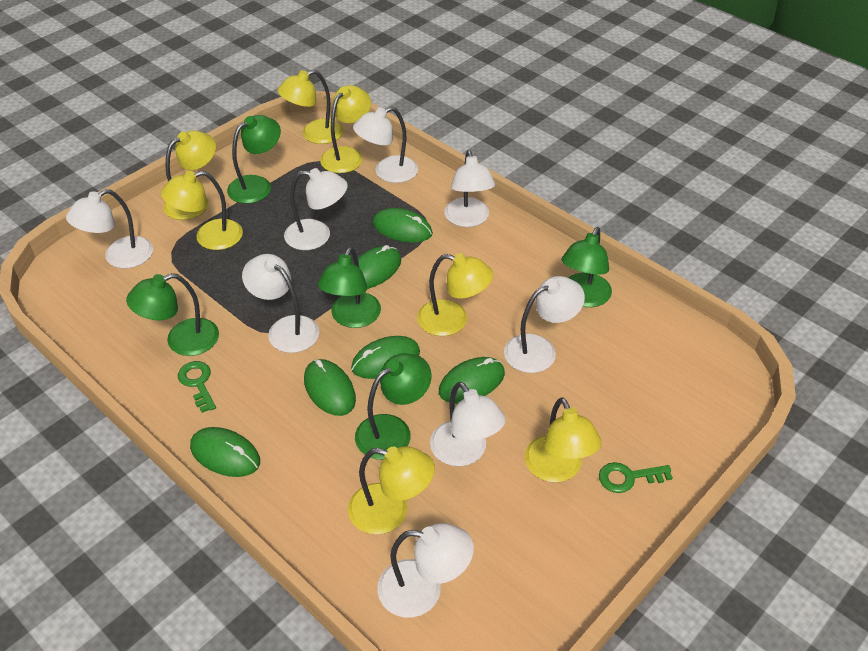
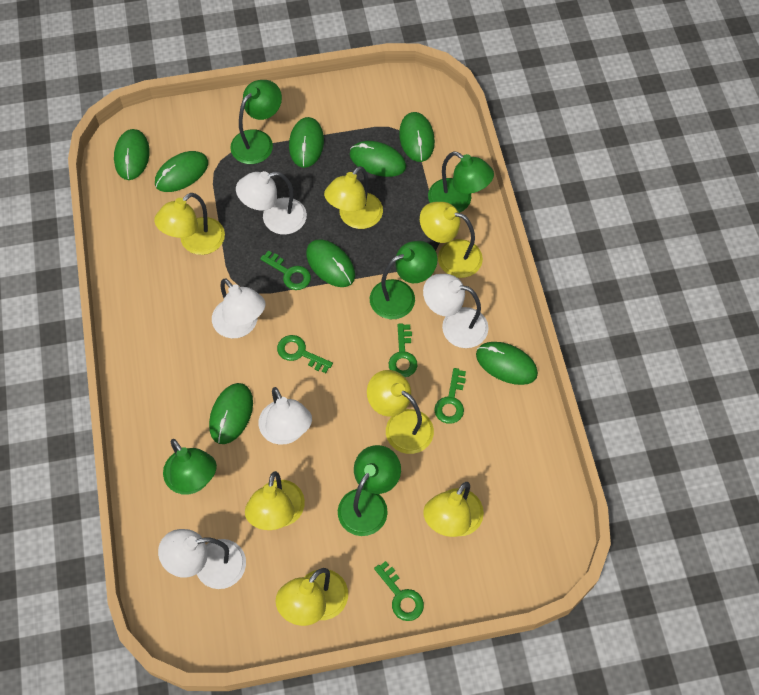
green key: 2 -> 5
green mouse: 6 -> 8
white lamp: 8 -> 5

